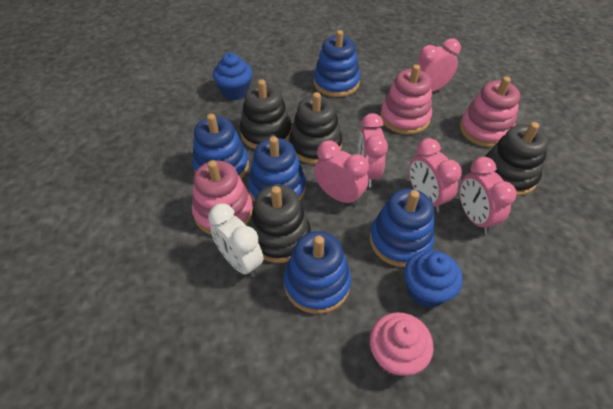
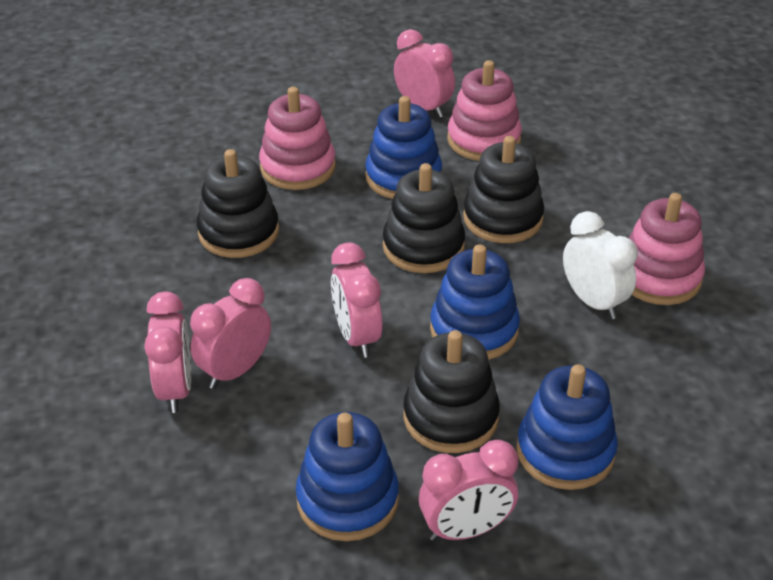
blue cupcake: 2 -> 0
blue stacking toy: 5 -> 4
pink cupcake: 1 -> 0

